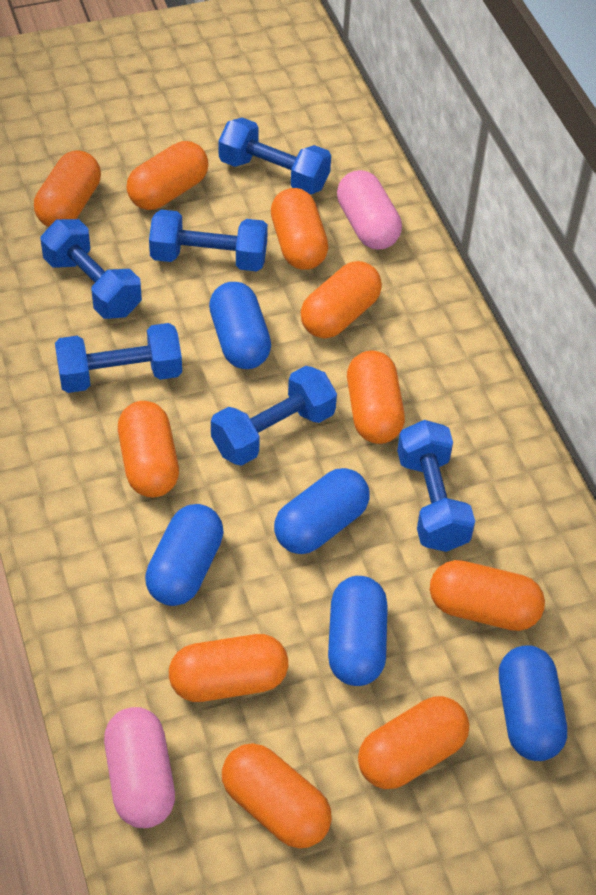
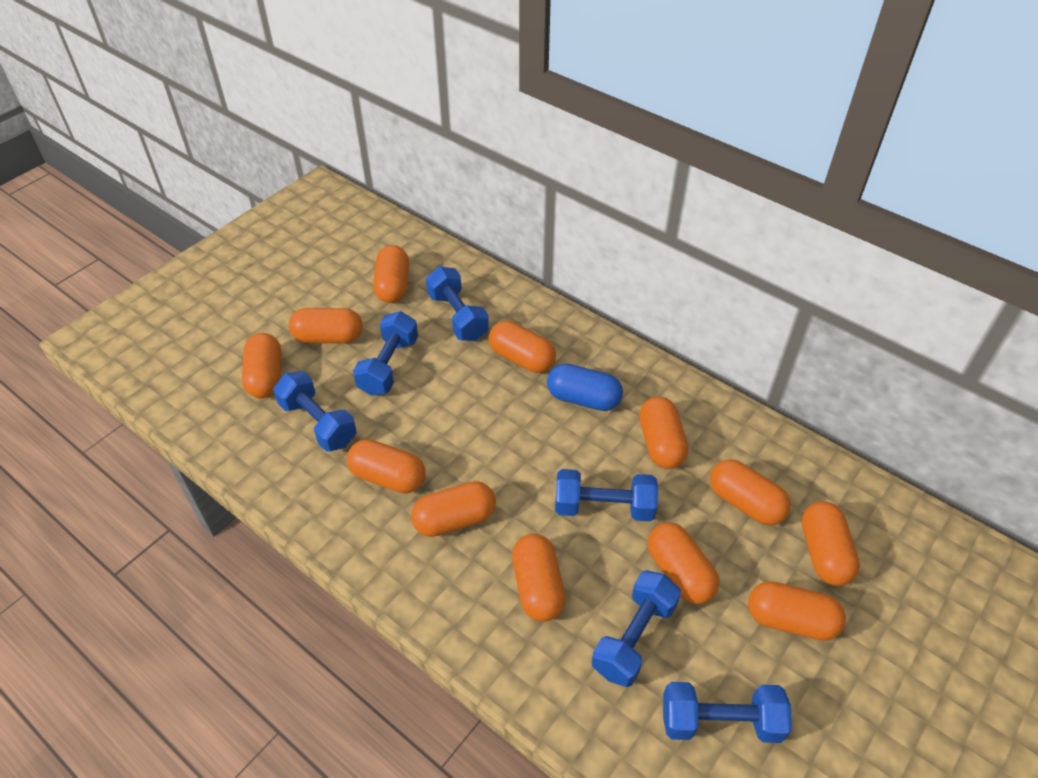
blue capsule: 5 -> 1
orange capsule: 10 -> 12
pink capsule: 2 -> 0

